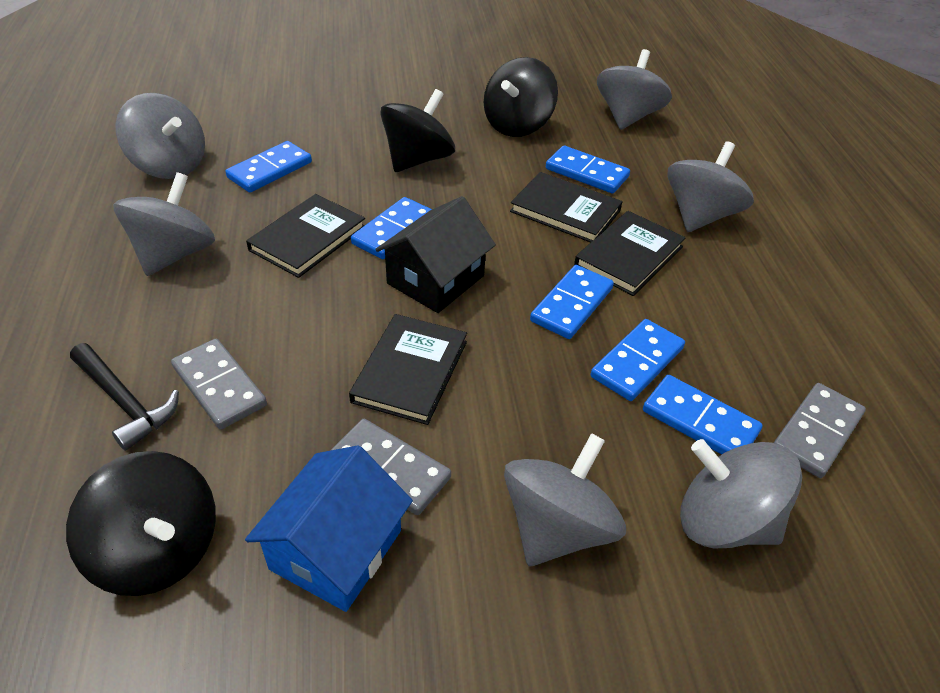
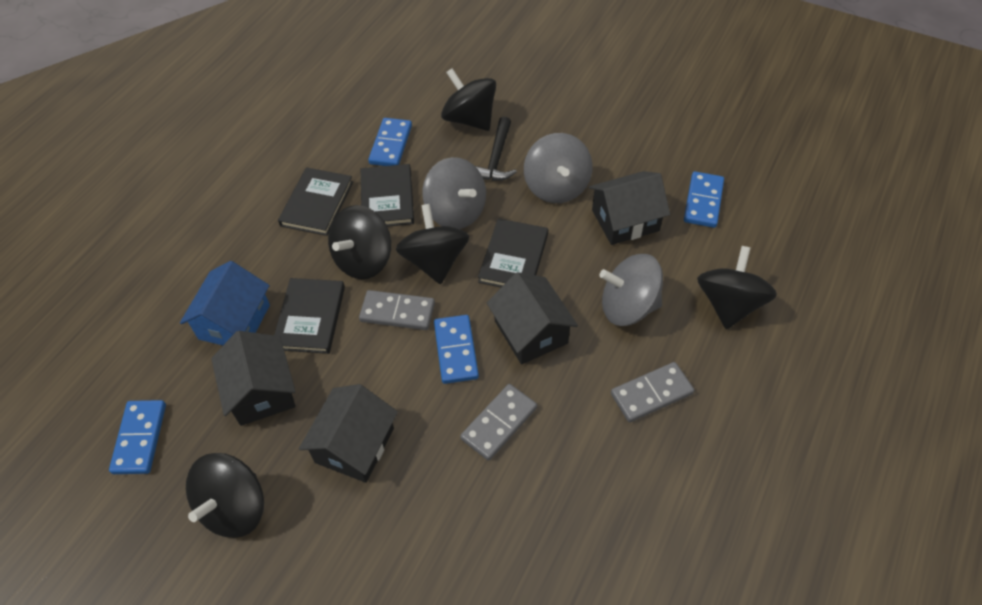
black house: 1 -> 4
black spinning top: 3 -> 5
blue domino: 6 -> 4
grey spinning top: 6 -> 3

